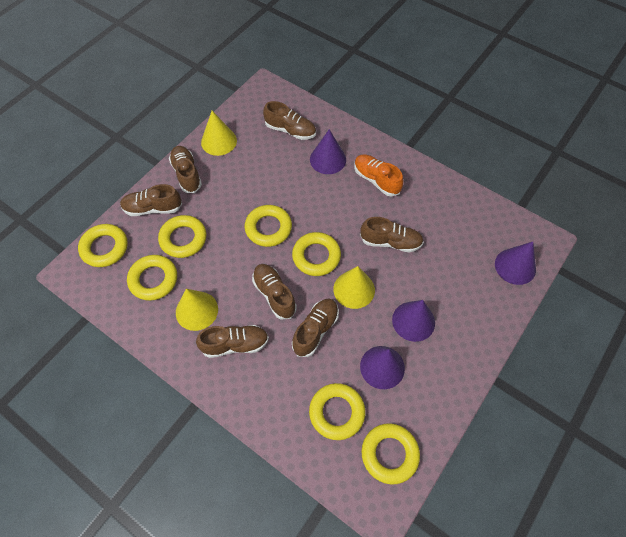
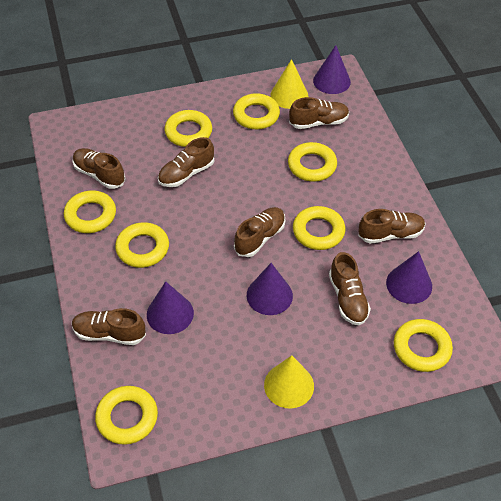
orange shoe: 1 -> 0
yellow cone: 3 -> 2
yellow ring: 7 -> 8

